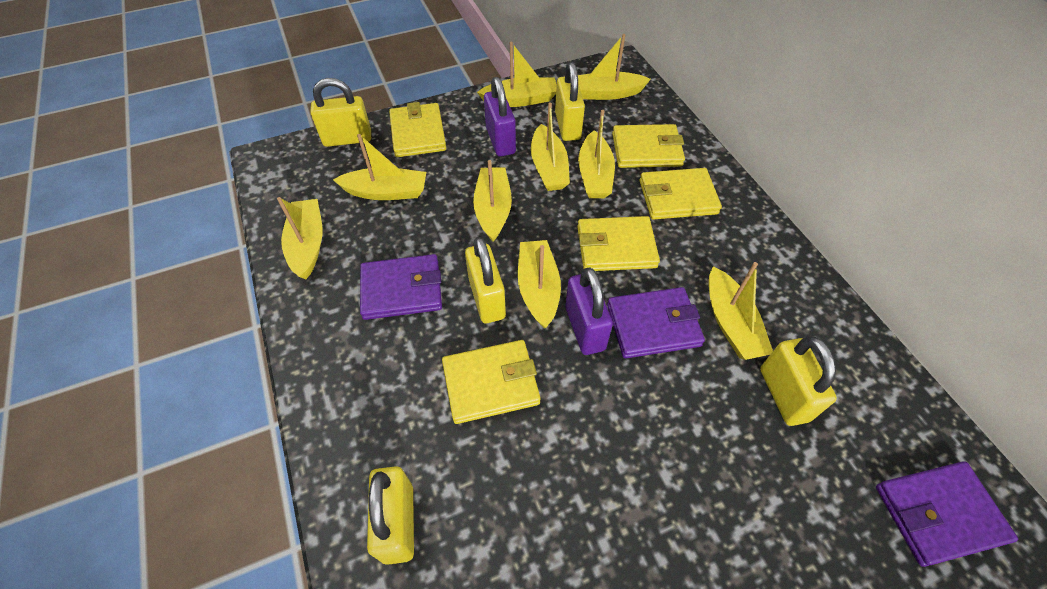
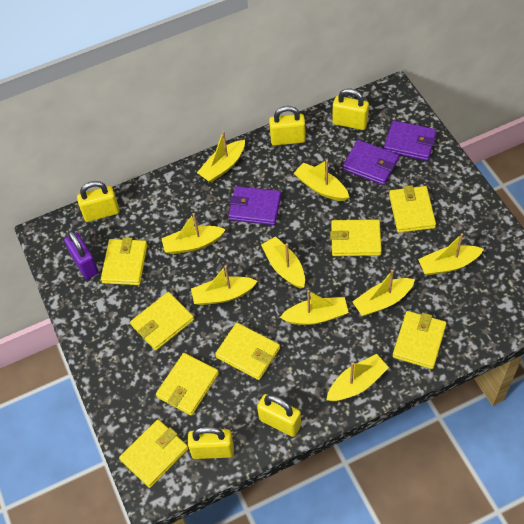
purple padlock: 2 -> 1
yellow wallet: 5 -> 8

